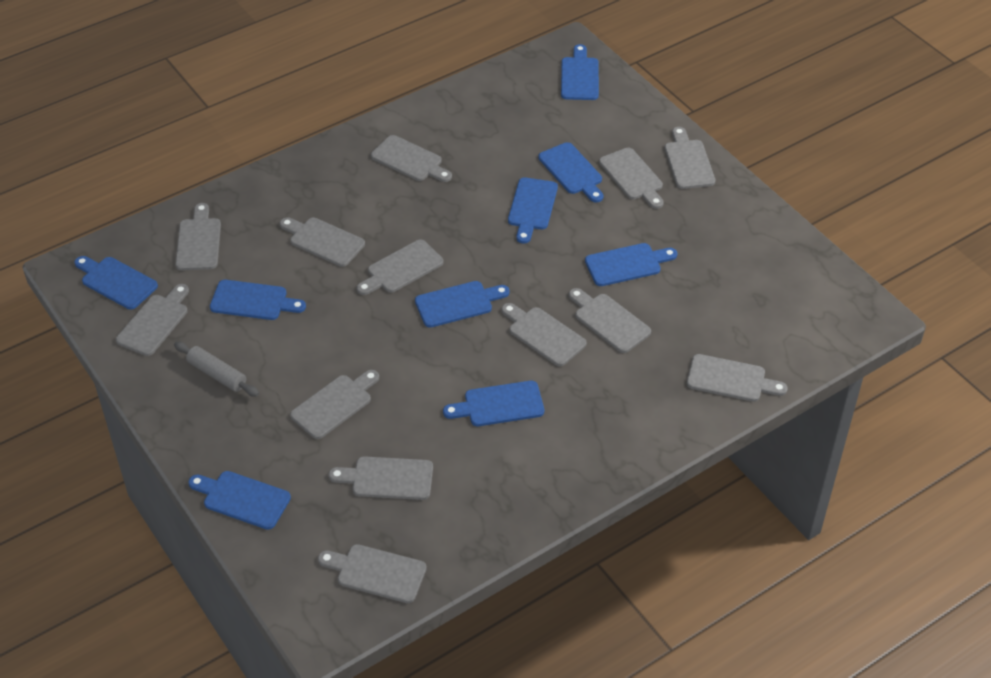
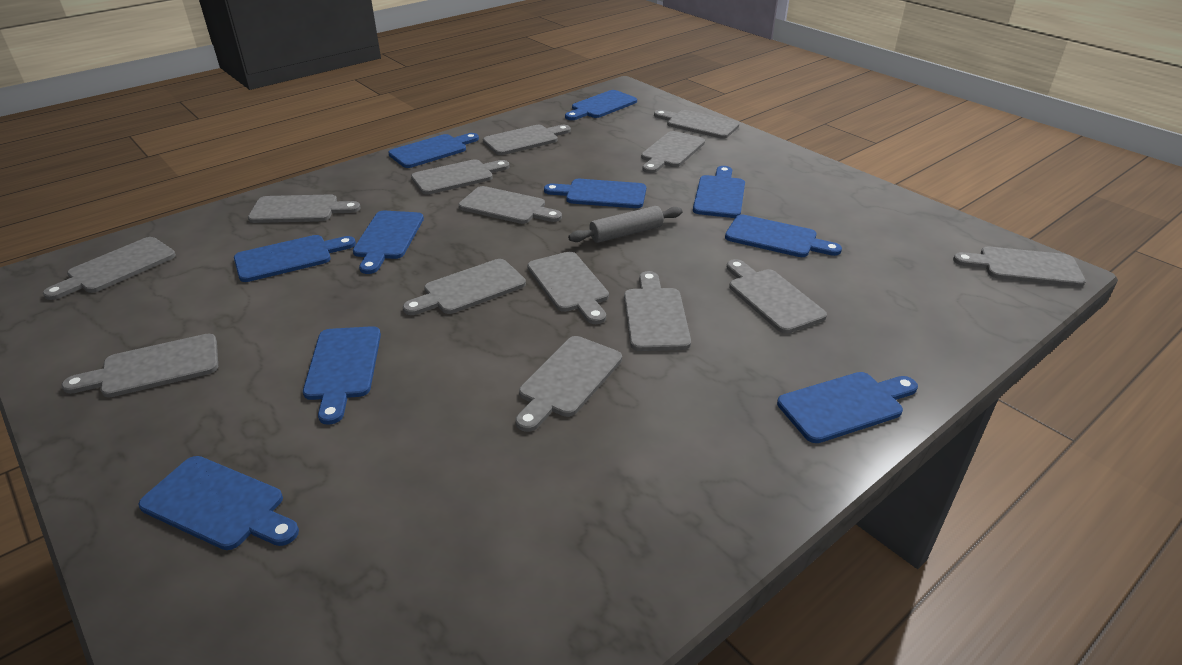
blue cutting board: 9 -> 10
grey cutting board: 13 -> 14

